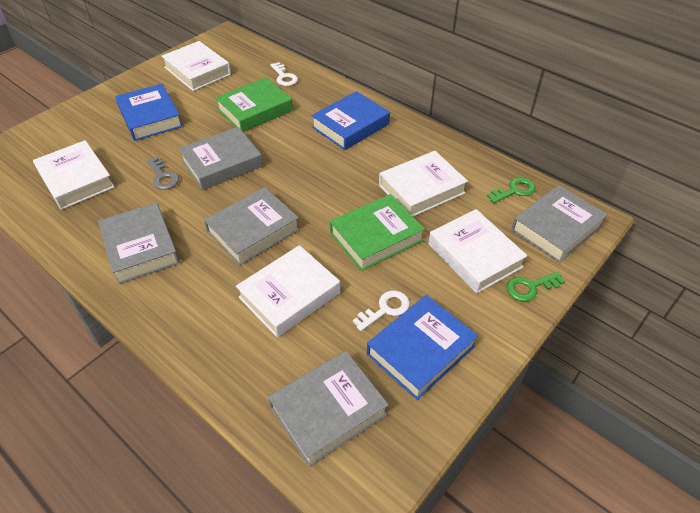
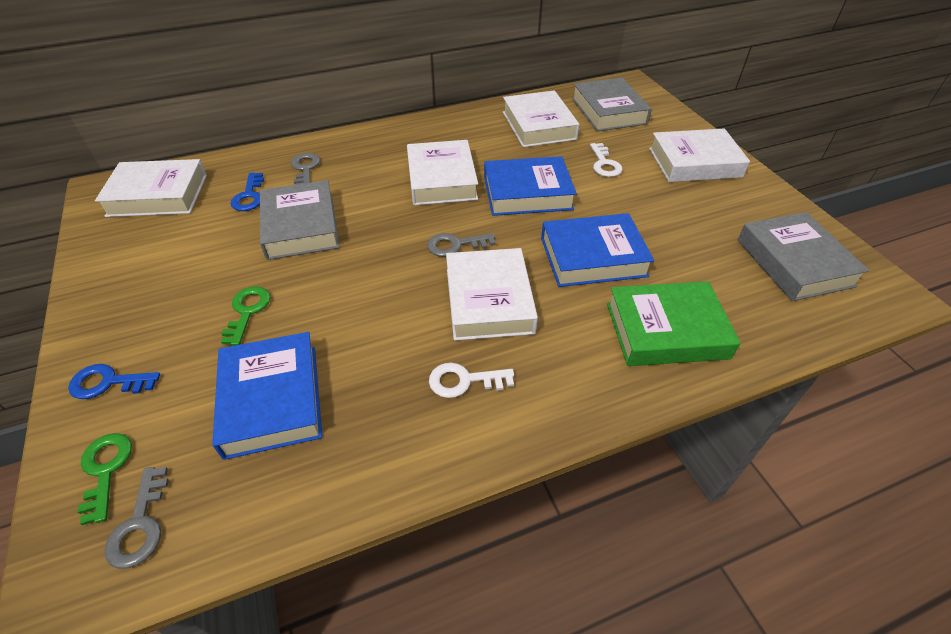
blue key: 0 -> 2
green book: 2 -> 1
grey book: 5 -> 3
grey key: 1 -> 3

